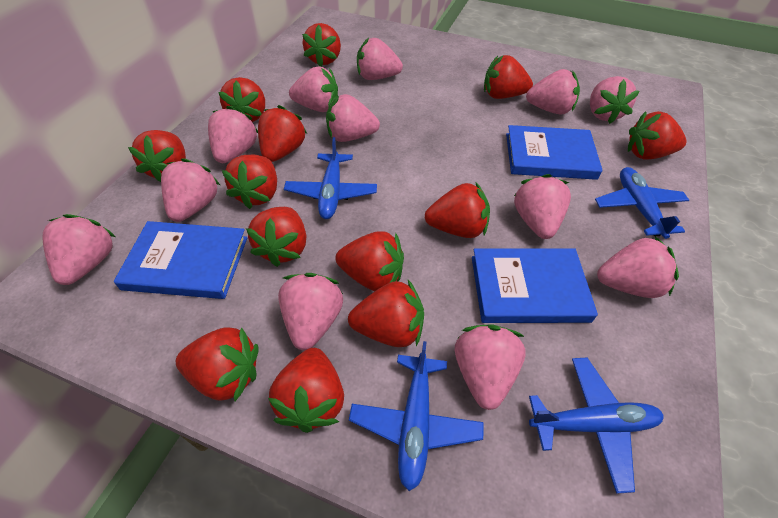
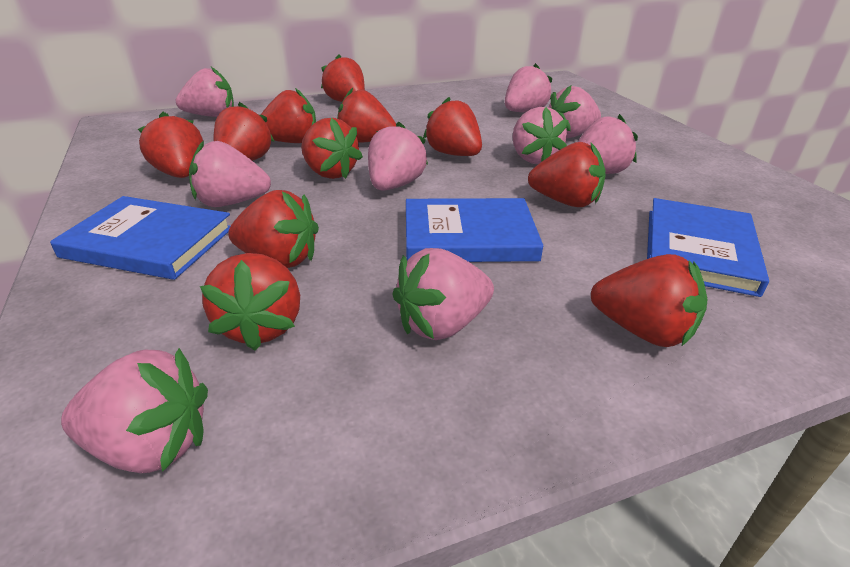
blue plane: 4 -> 0
pink strawberry: 12 -> 9
red strawberry: 13 -> 11

